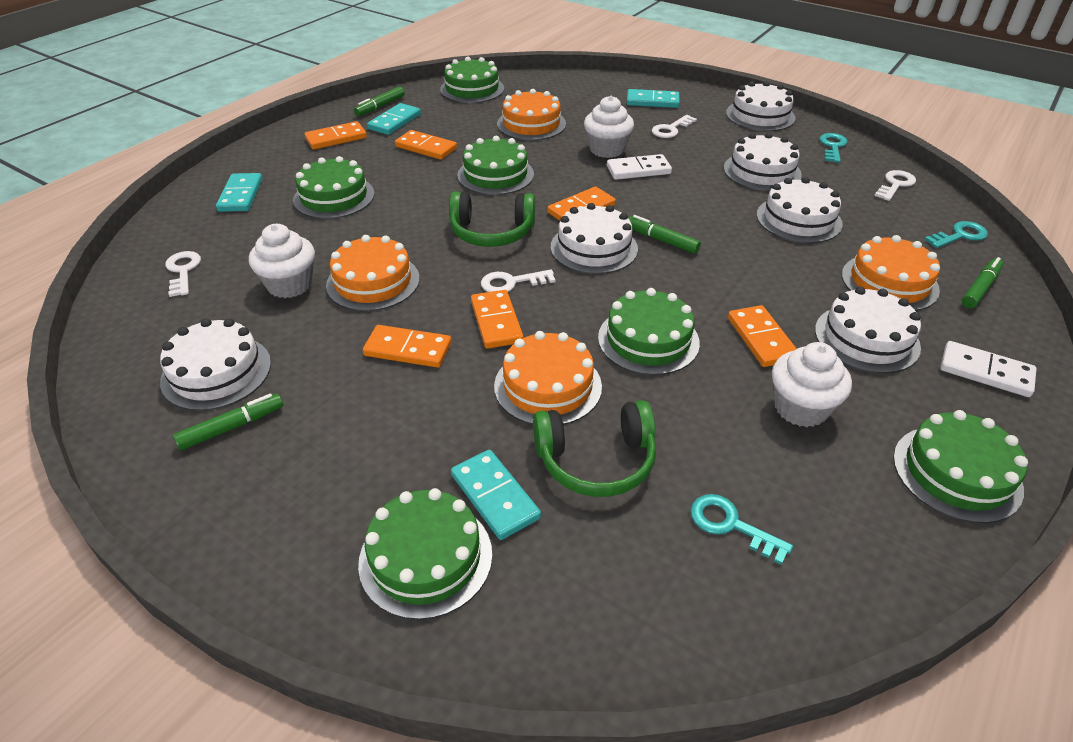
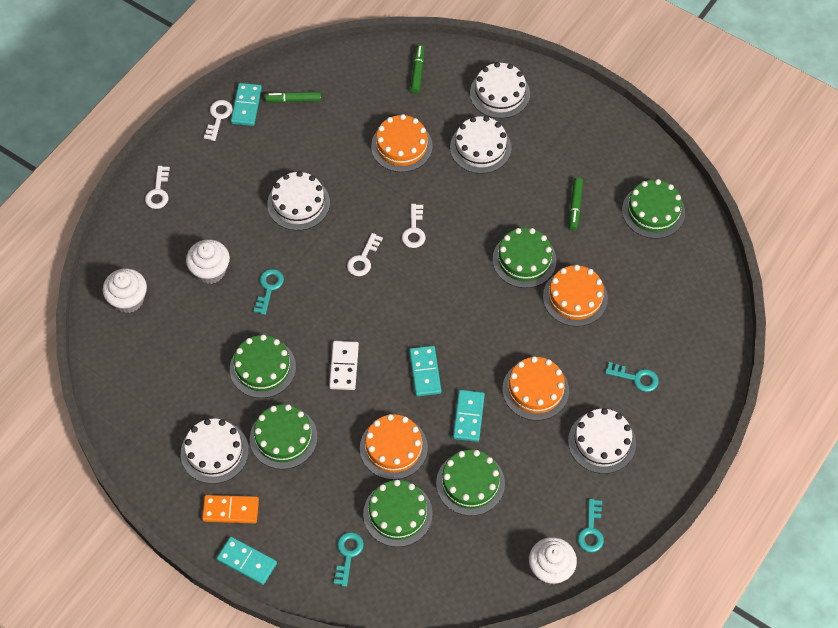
green headphones: 2 -> 0
green marker: 4 -> 3
orange domino: 6 -> 1
turquoise key: 3 -> 4
white cake: 6 -> 5
white domino: 2 -> 1

